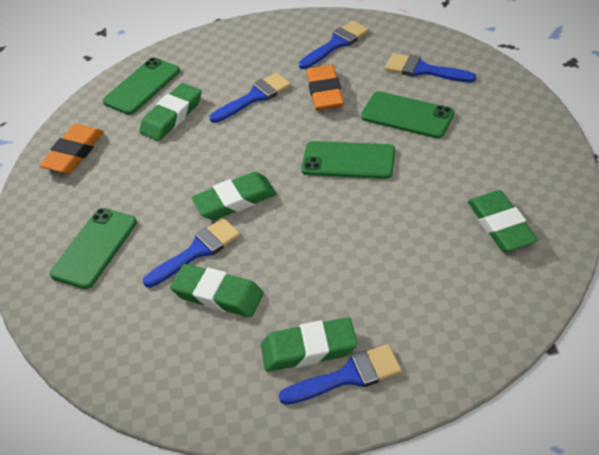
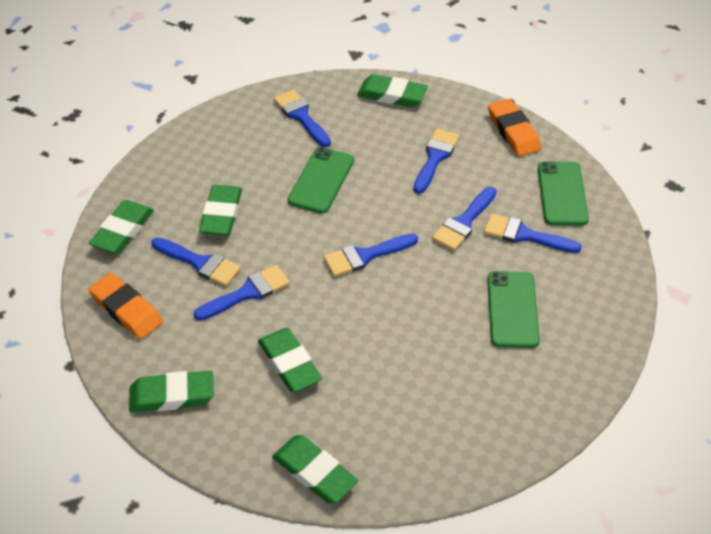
blue brush: 5 -> 7
green eraser: 5 -> 6
green phone: 4 -> 3

